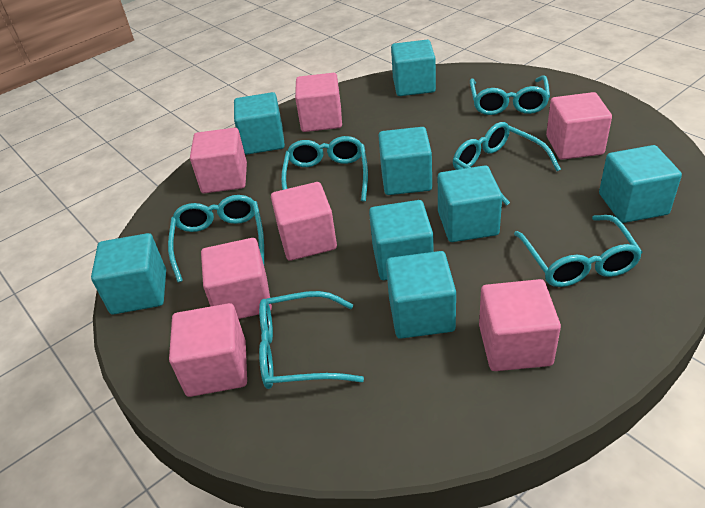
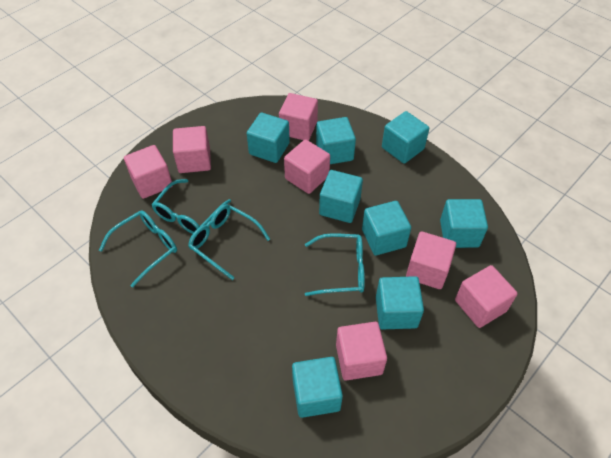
turquoise glasses: 6 -> 4

